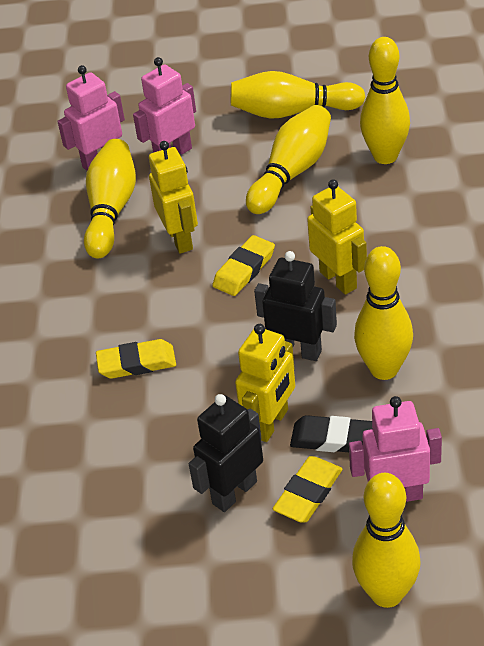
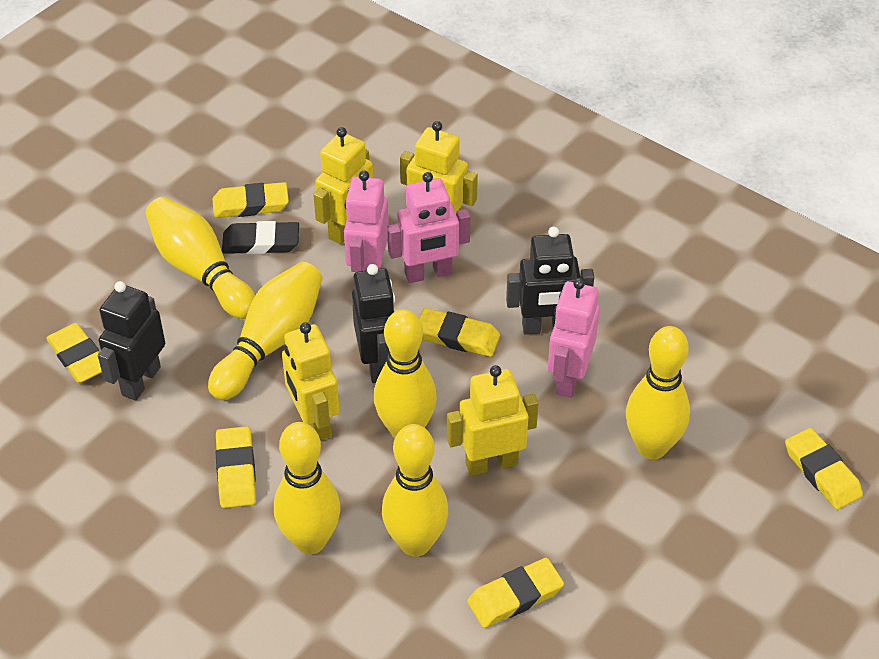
black robot: 2 -> 3
yellow eraser: 3 -> 6
yellow robot: 3 -> 4

